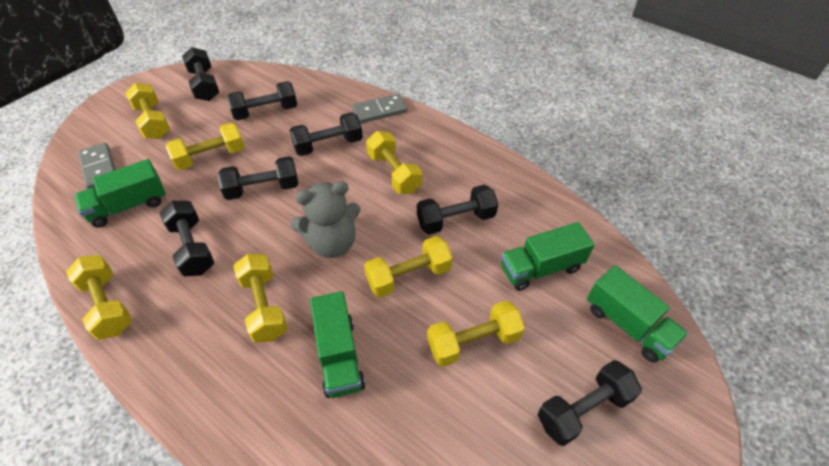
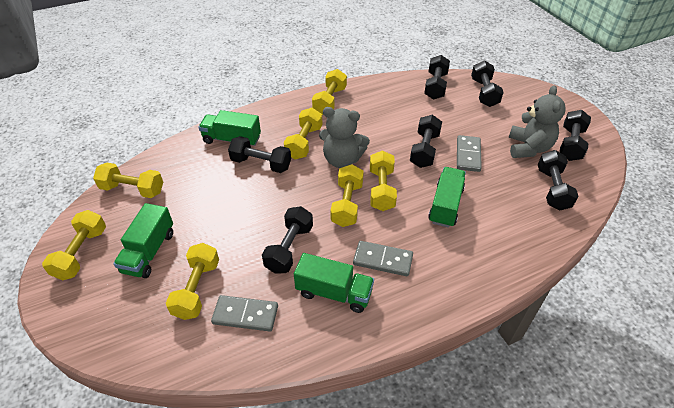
grey domino: 2 -> 3
grey teddy bear: 1 -> 2

